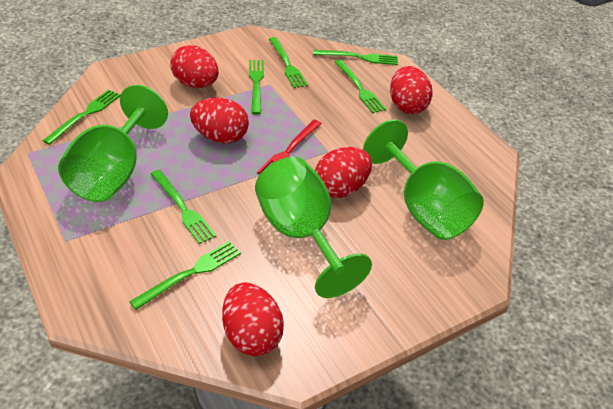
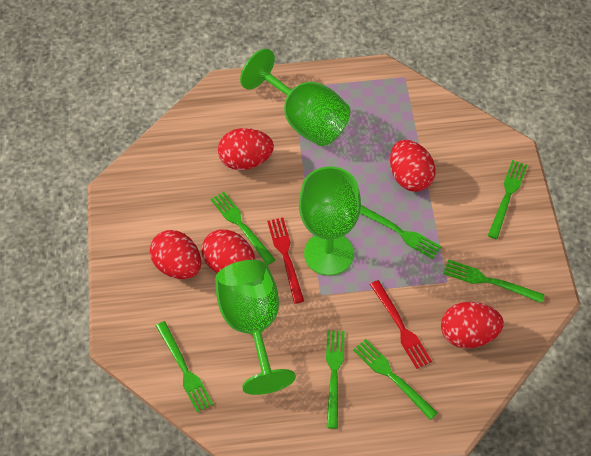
red fork: 1 -> 2

